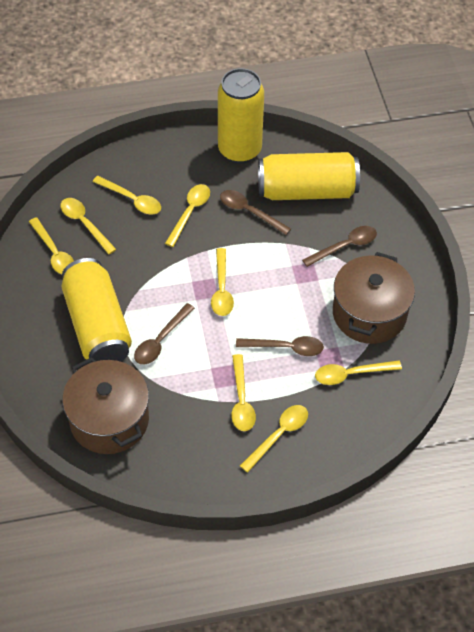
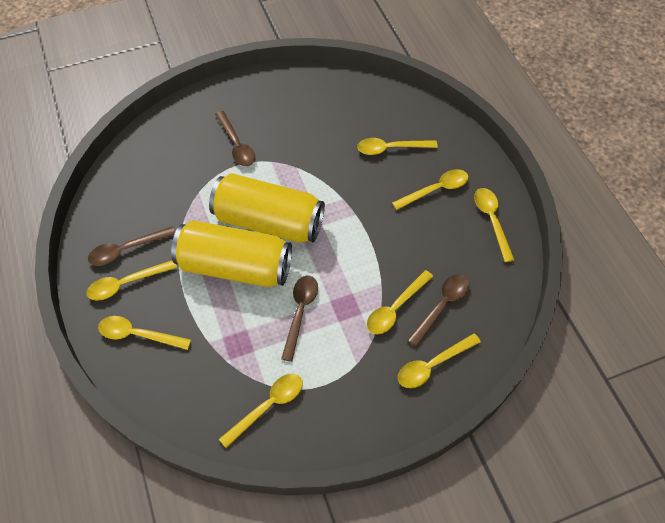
brown pot: 2 -> 0
yellow can: 3 -> 2

